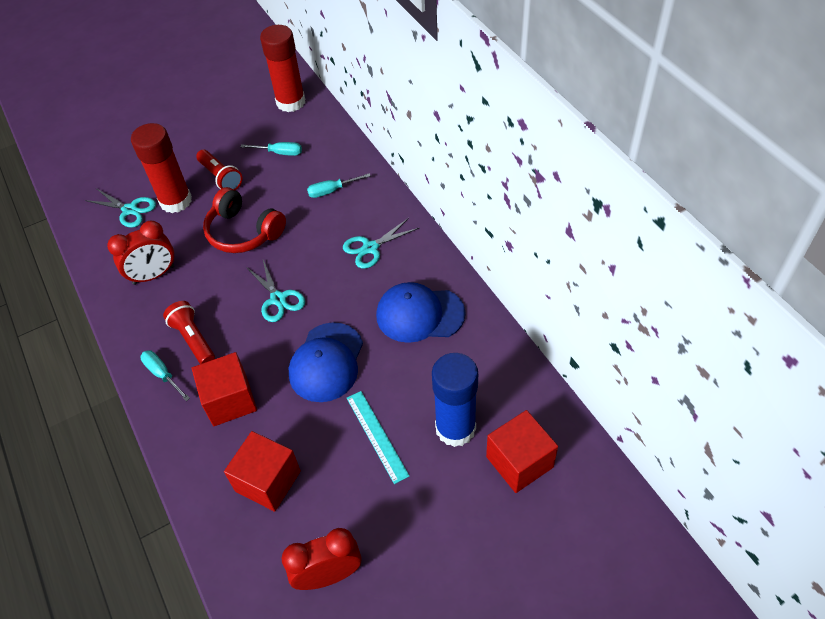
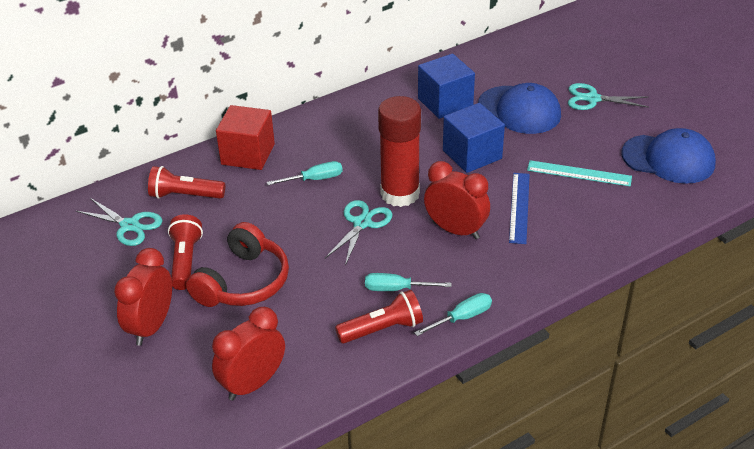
blue cube: 0 -> 2
blue glue stick: 1 -> 0
blue ruler: 0 -> 1
red clock: 2 -> 3
red cube: 3 -> 1
red flashlight: 2 -> 3
red glue stick: 2 -> 1

